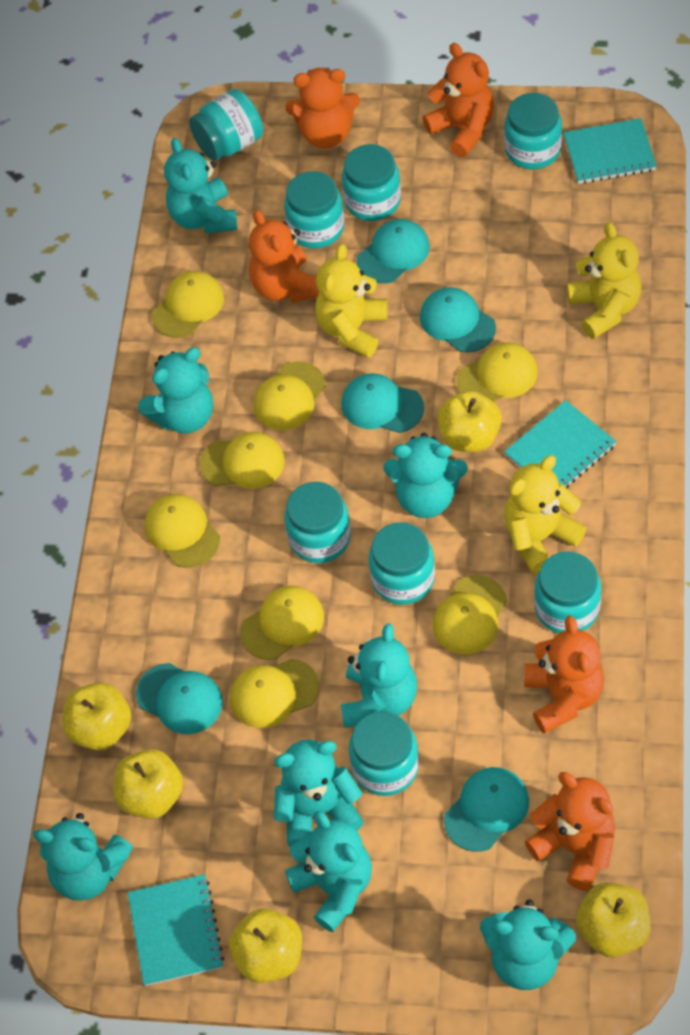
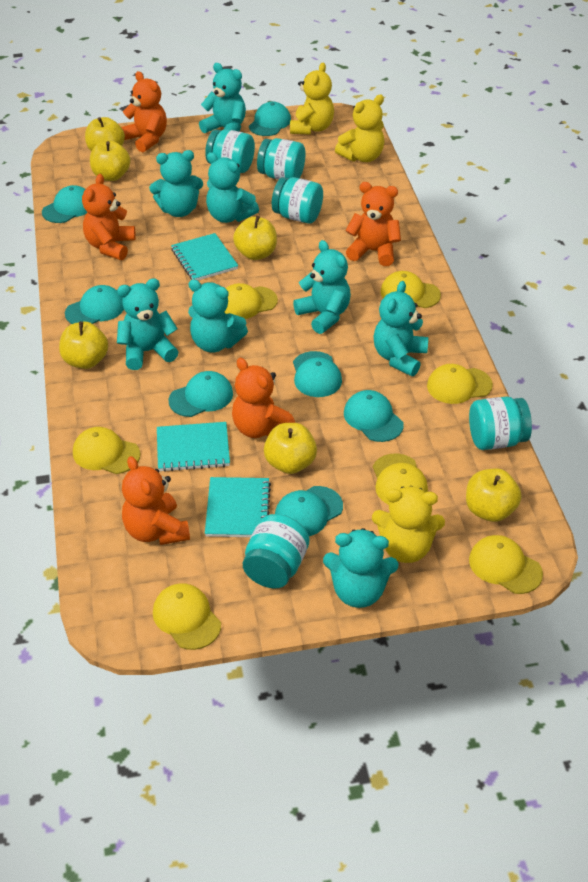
turquoise cap: 5 -> 7
turquoise jar: 8 -> 5
yellow apple: 5 -> 6
yellow cap: 8 -> 7

